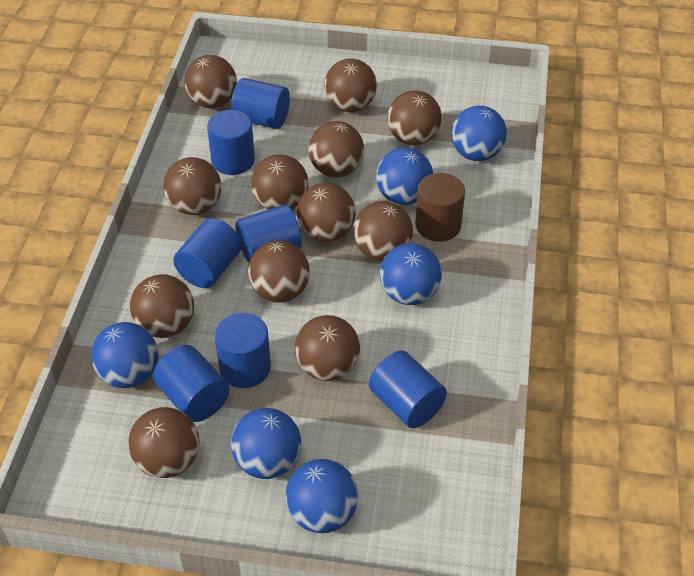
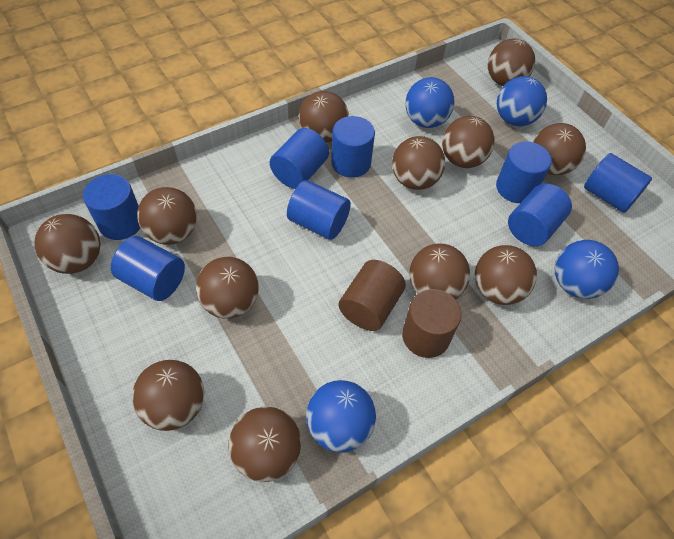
blue ball: 6 -> 4
blue cylinder: 7 -> 8
brown cylinder: 1 -> 2

